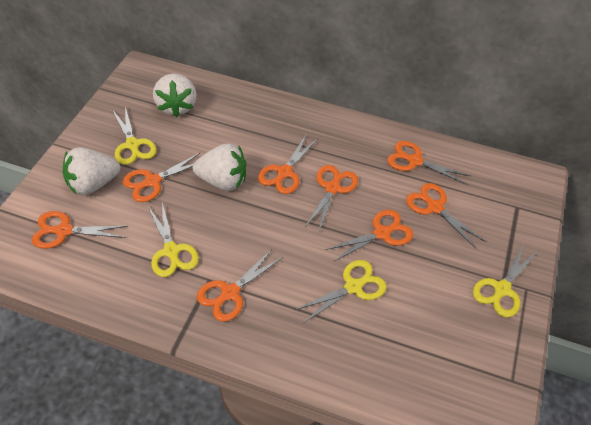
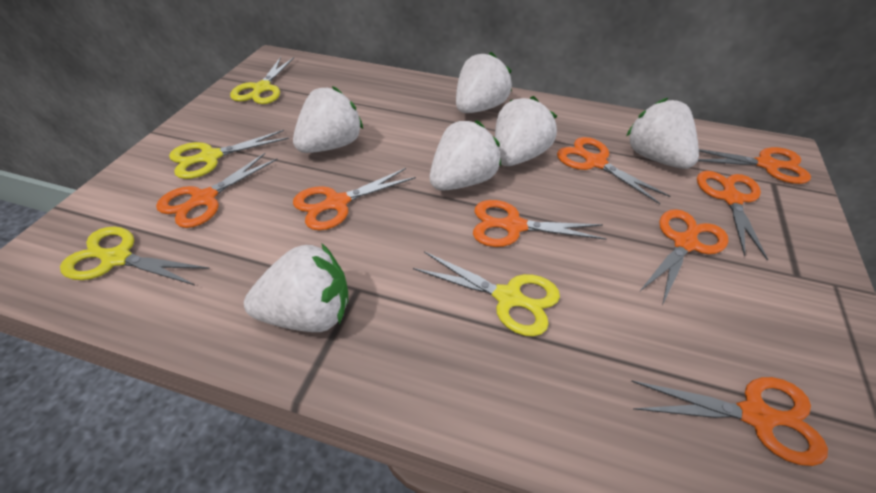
white strawberry: 3 -> 6

